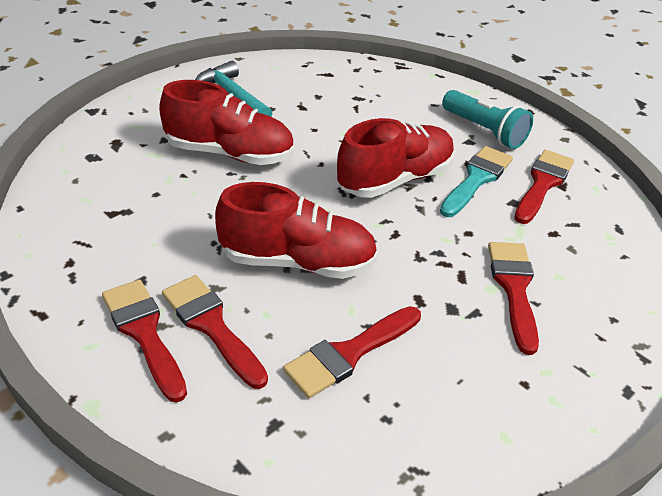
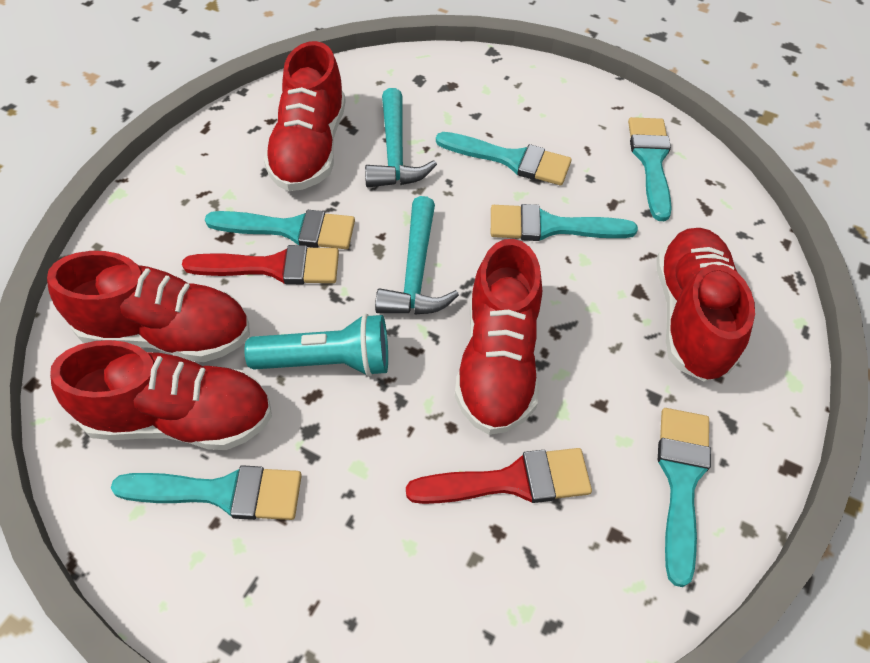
red brush: 5 -> 2
red shoe: 3 -> 5
turquoise brush: 1 -> 6
turquoise hammer: 1 -> 2

